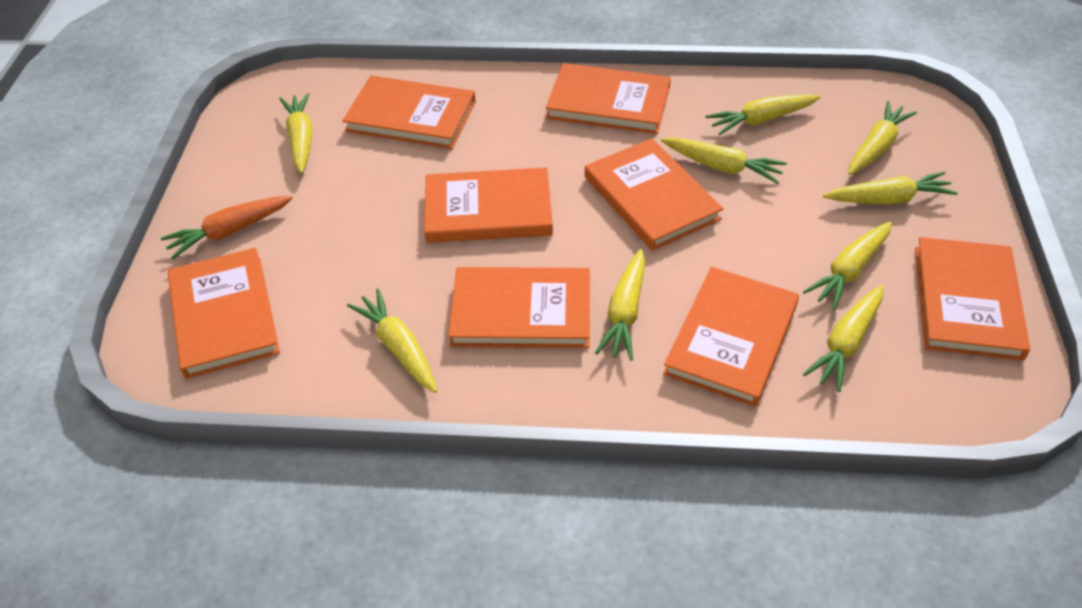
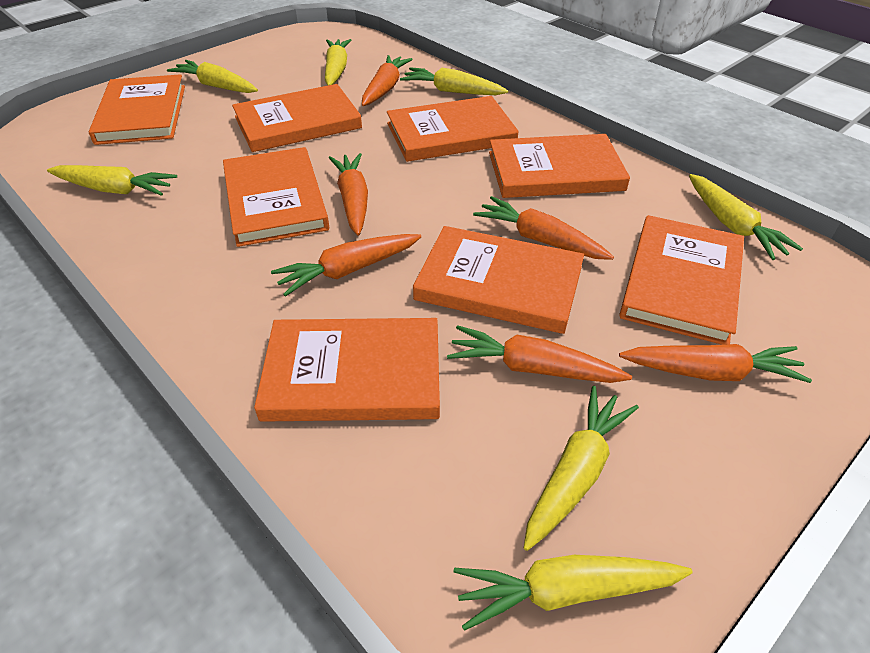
orange carrot: 1 -> 6
yellow carrot: 9 -> 7

